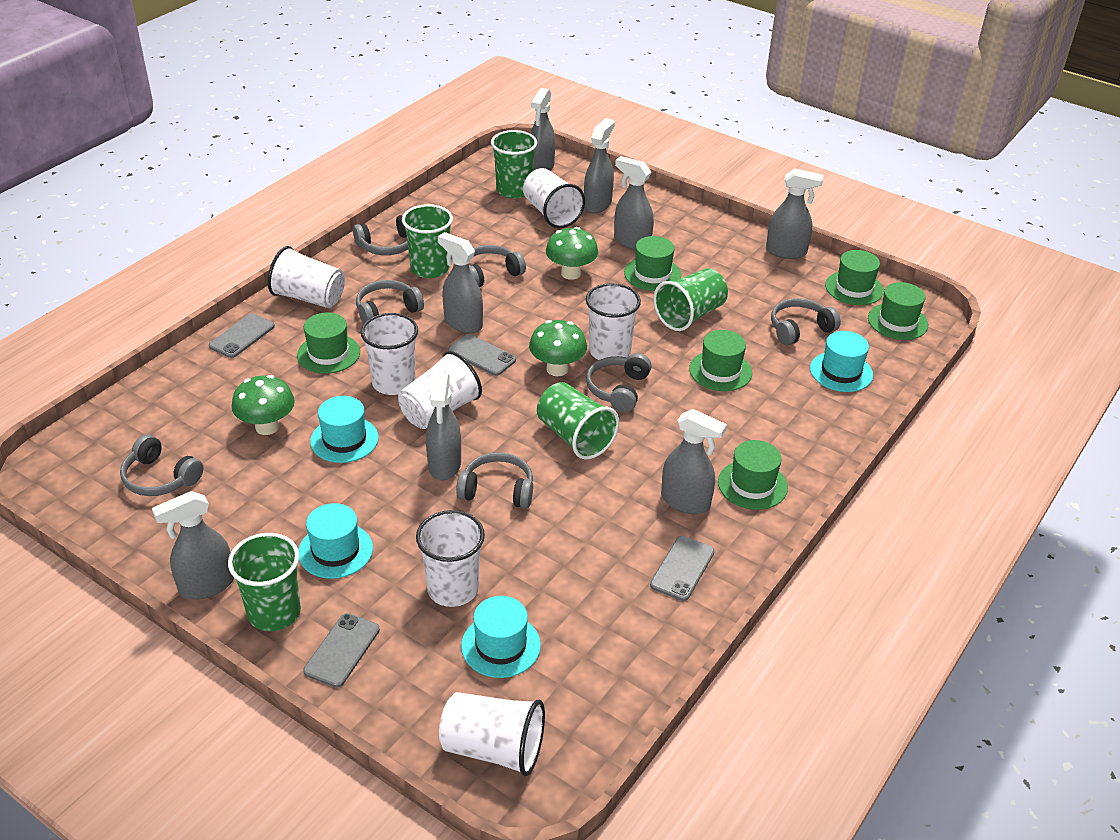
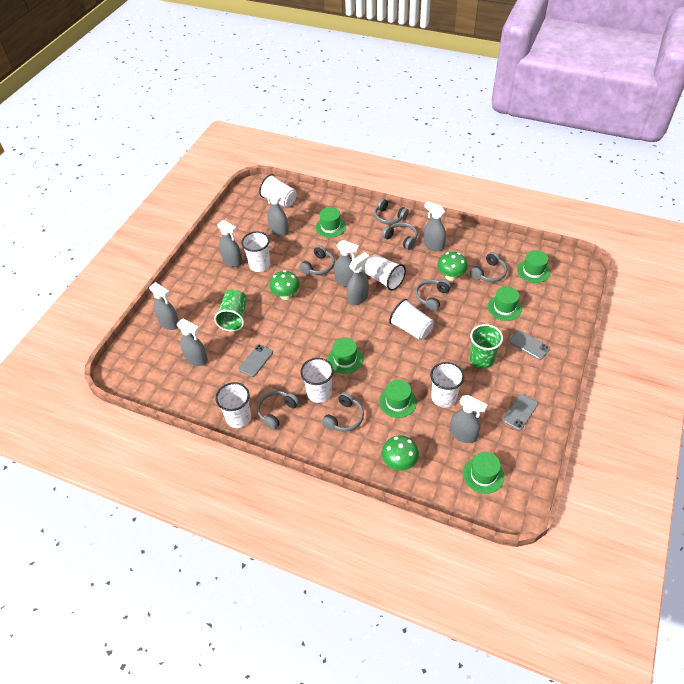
green cup: 5 -> 2
grey phone: 4 -> 3
turquoise hat: 4 -> 0

